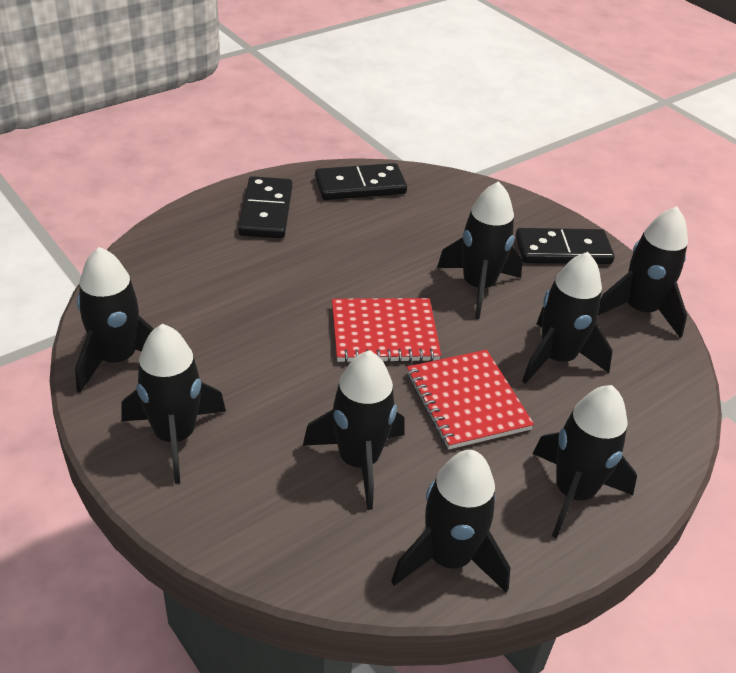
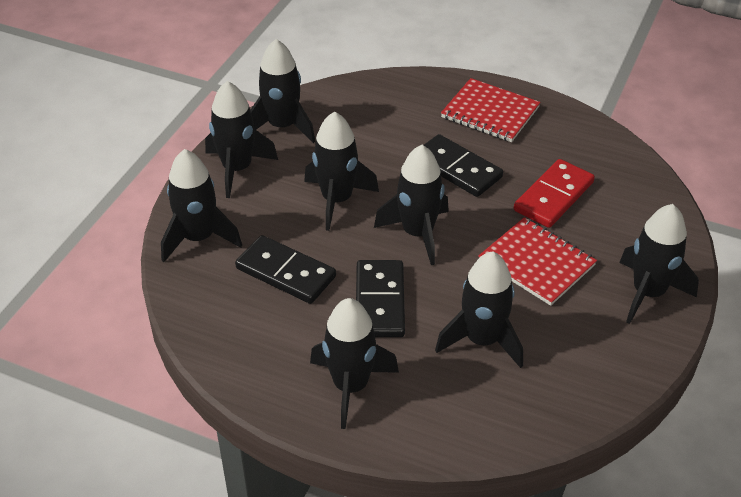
red domino: 0 -> 1

